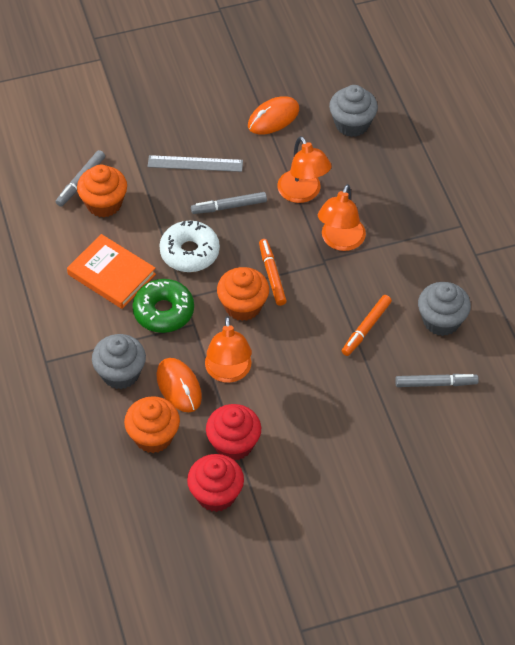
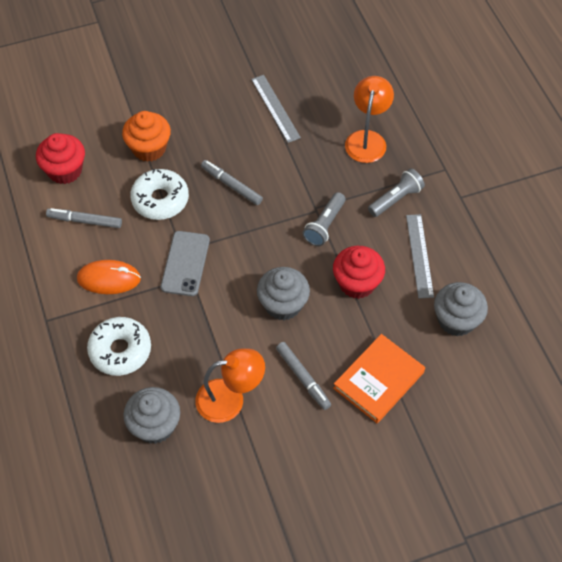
green donut: 1 -> 0
grey flashlight: 0 -> 2
grey phone: 0 -> 1
grey ruler: 1 -> 2
orange cupcake: 3 -> 1
orange lamp: 3 -> 2
orange marker: 2 -> 0
orange mouse: 2 -> 1
white donut: 1 -> 2

